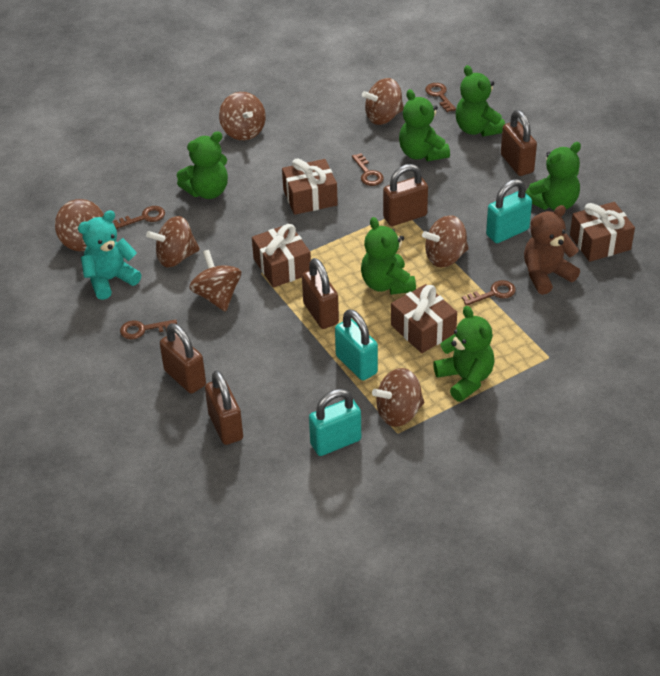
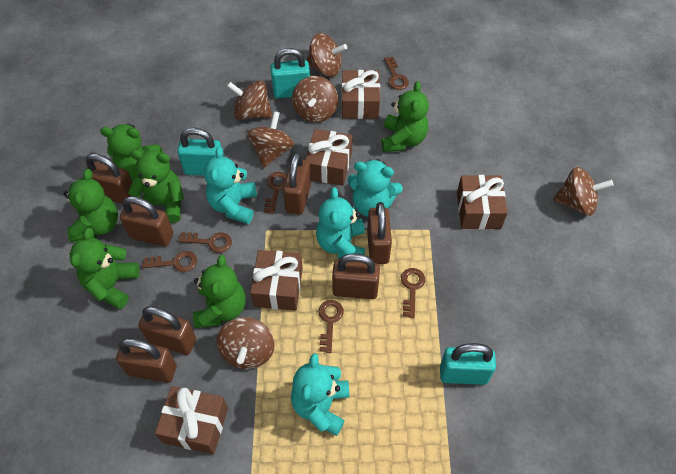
brown gift: 4 -> 5
brown key: 5 -> 6
brown padlock: 5 -> 7
brown spinning top: 7 -> 6
brown teddy bear: 1 -> 0
turquoise teddy bear: 1 -> 4

